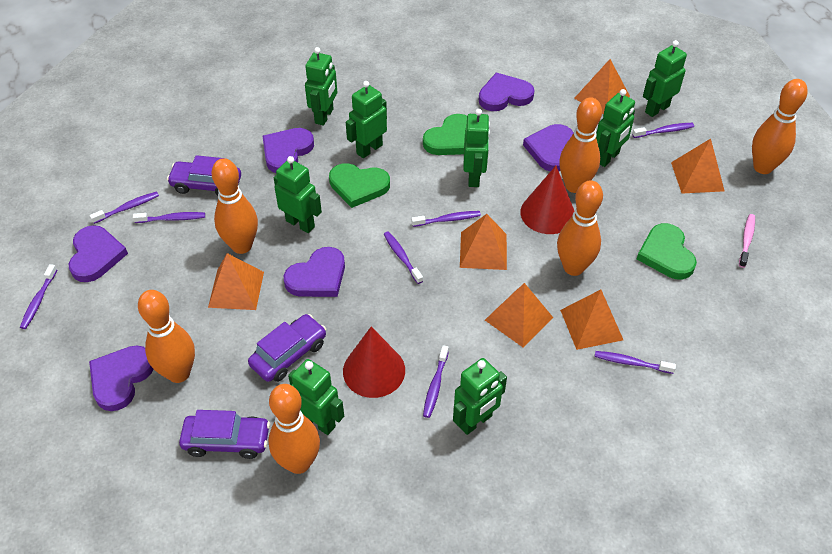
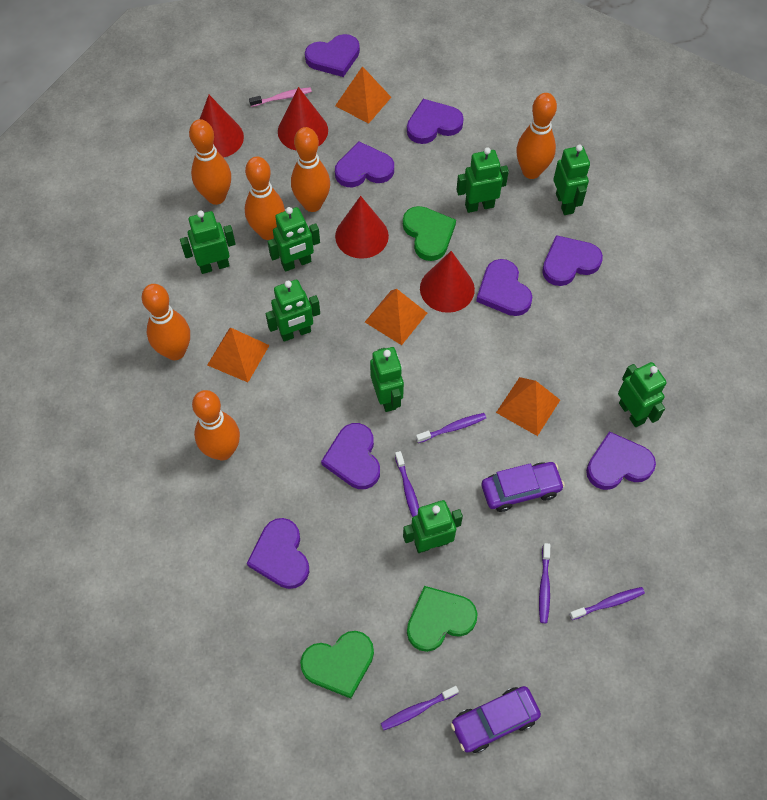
orange pyramid: 6 -> 4
purple car: 3 -> 2
purple heart: 6 -> 8
purple toothbrush: 8 -> 5
red cone: 2 -> 4

